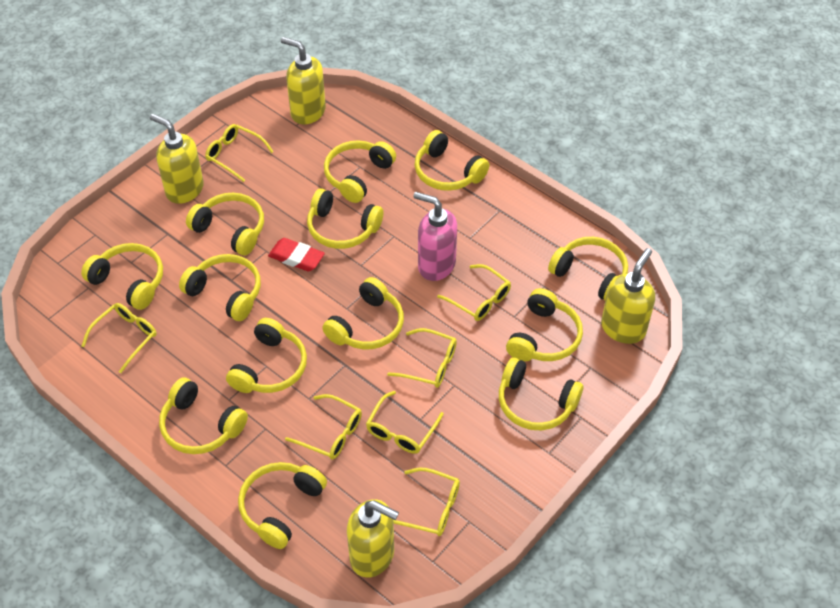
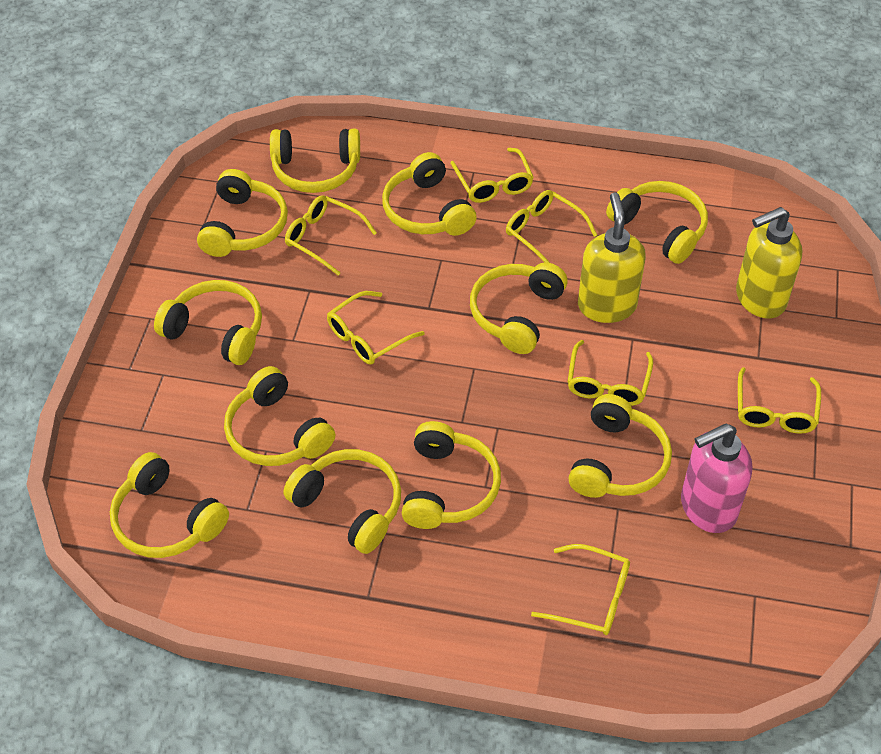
red eraser: 1 -> 0
yellow headphones: 13 -> 11
yellow soap dispenser: 4 -> 2

